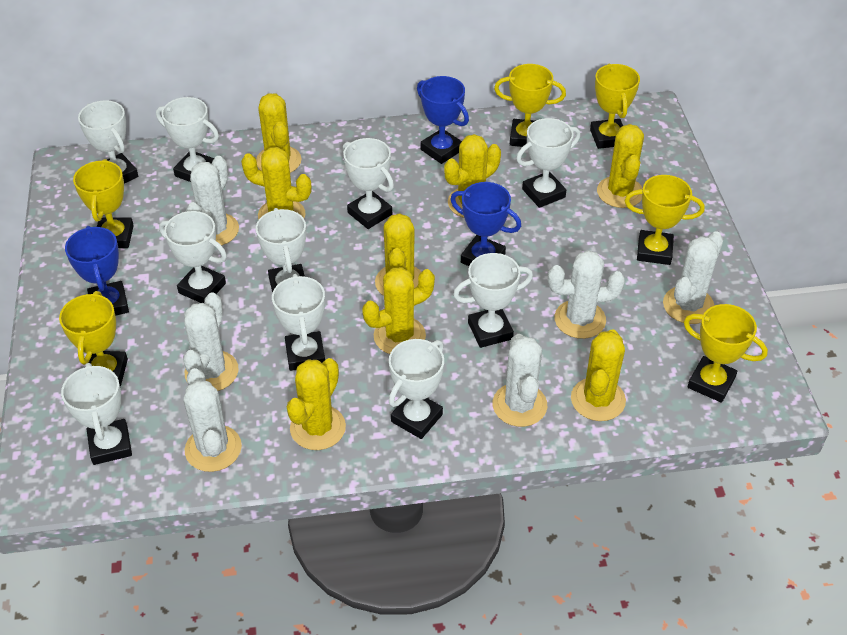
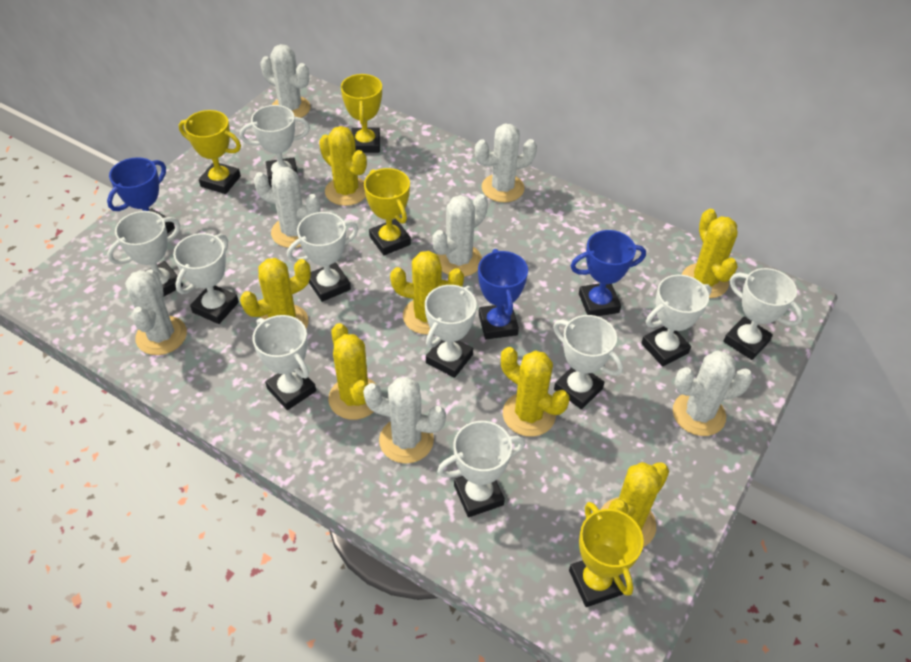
white cactus: 6 -> 7
yellow cactus: 8 -> 7
yellow trophy: 6 -> 4

